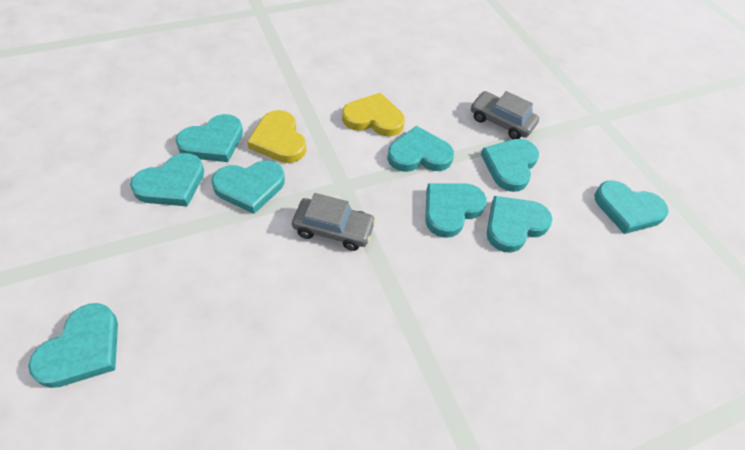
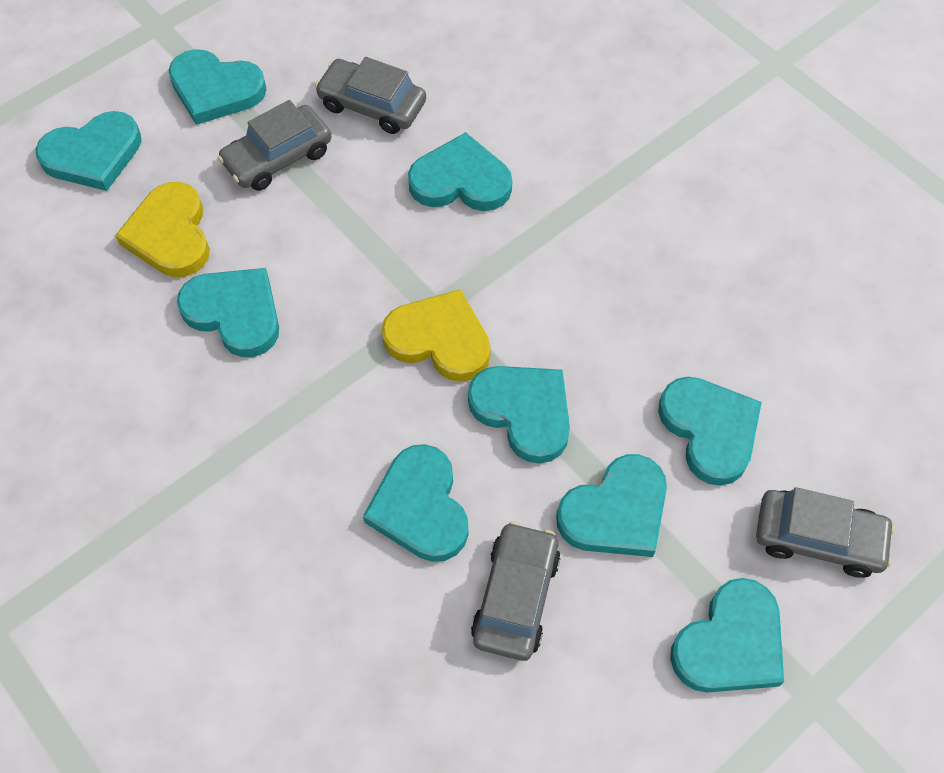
grey car: 2 -> 4

